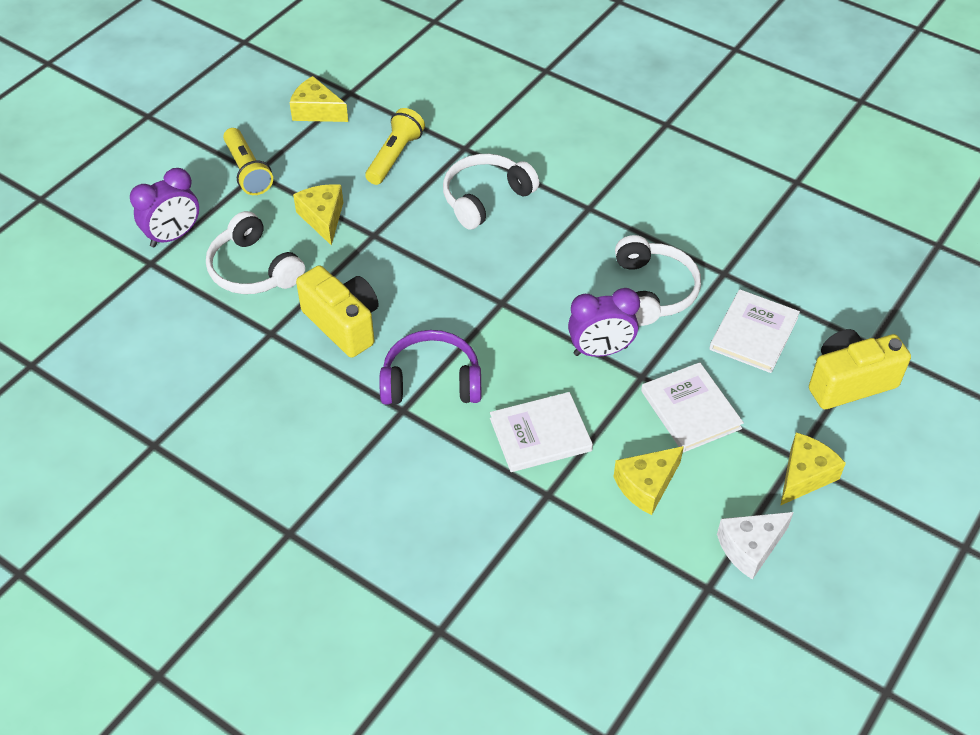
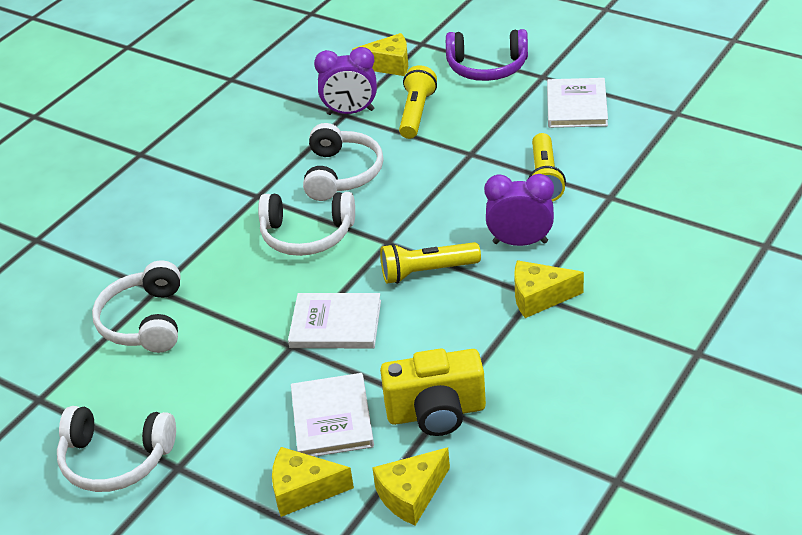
white cheese: 1 -> 0
white headphones: 3 -> 4
yellow camera: 2 -> 1
yellow flashlight: 2 -> 3

